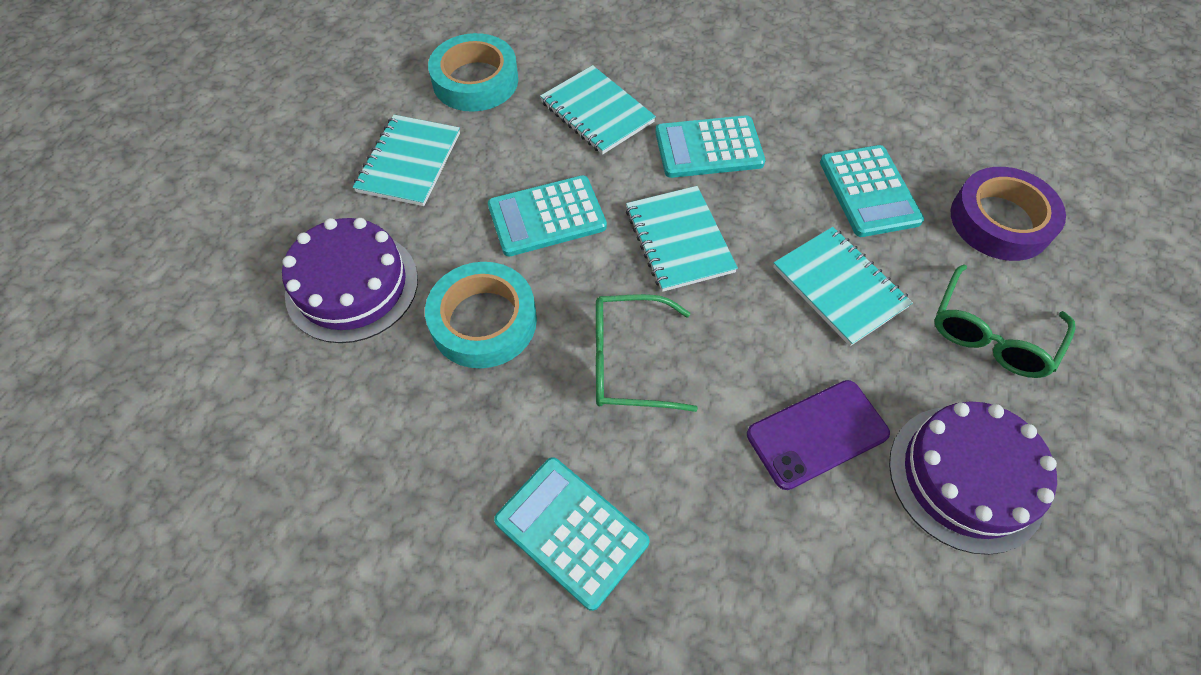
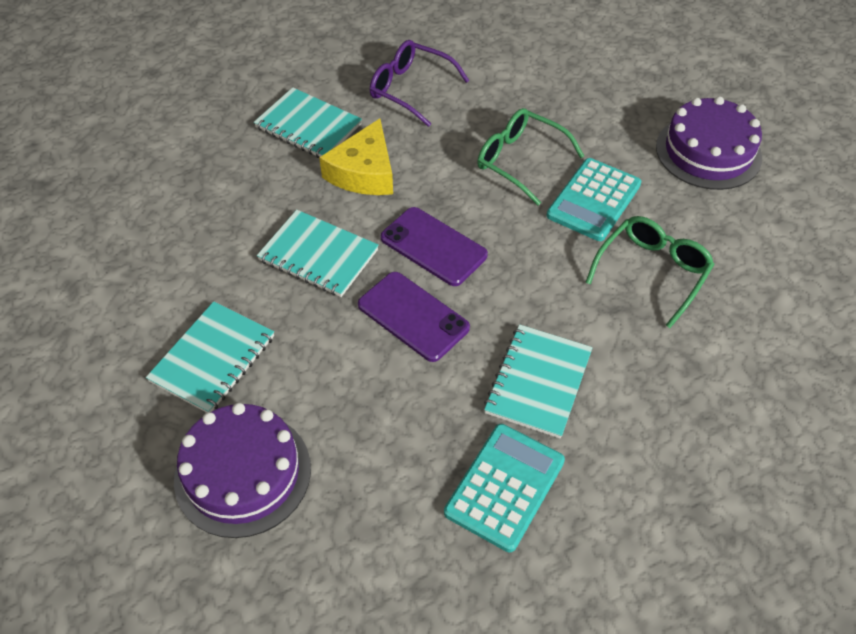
purple glasses: 0 -> 1
purple phone: 1 -> 2
purple tape: 1 -> 0
turquoise calculator: 4 -> 2
turquoise tape: 2 -> 0
yellow cheese: 0 -> 1

